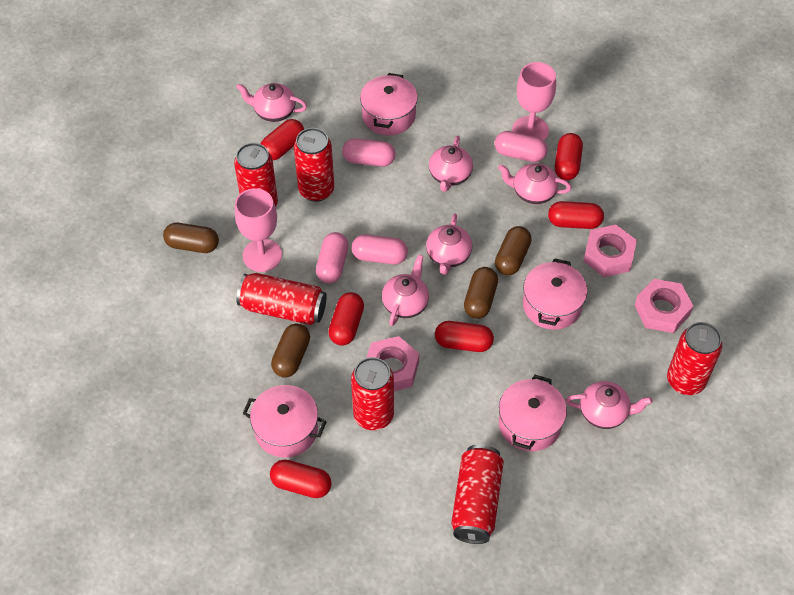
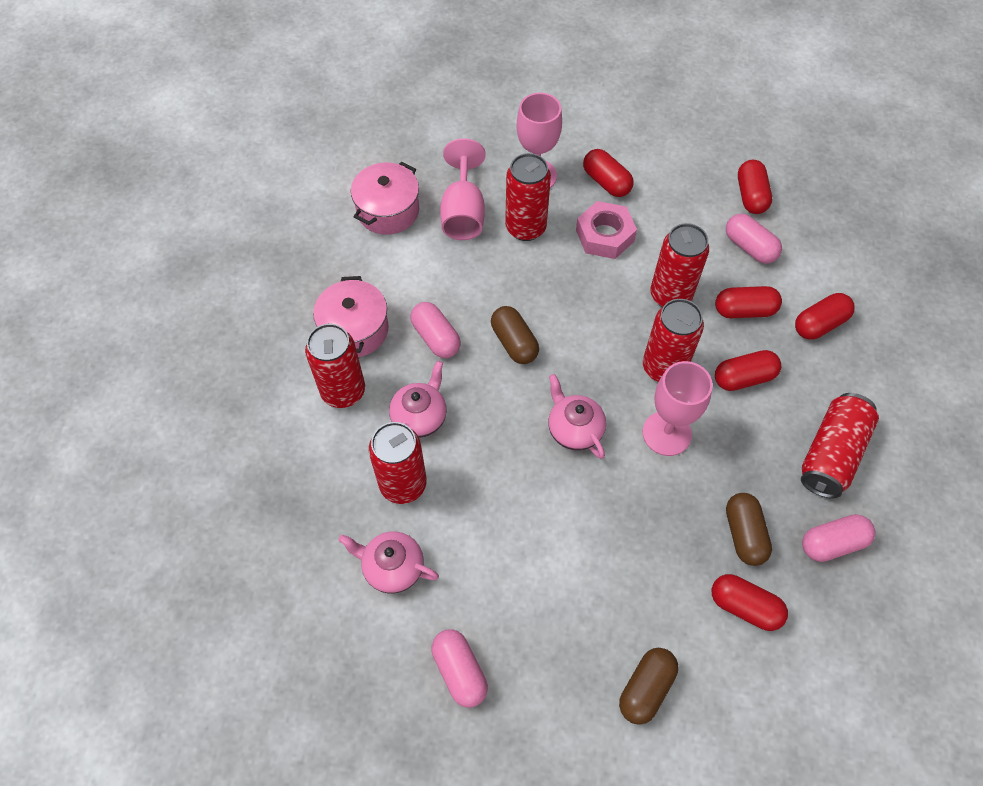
brown capsule: 4 -> 3
pink goblet: 2 -> 3
pink nut: 3 -> 1
pink pot: 4 -> 2
pink teapot: 6 -> 3

